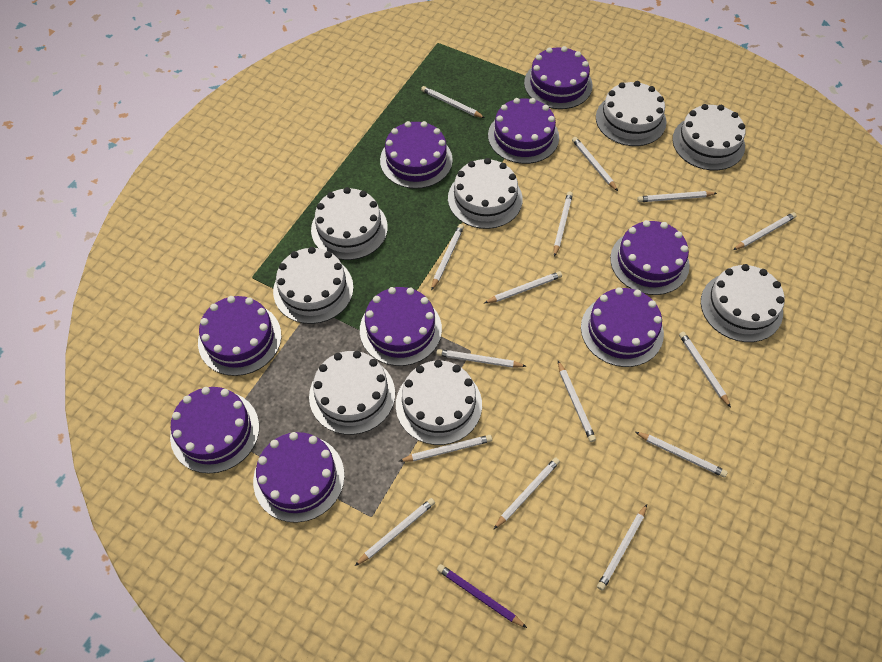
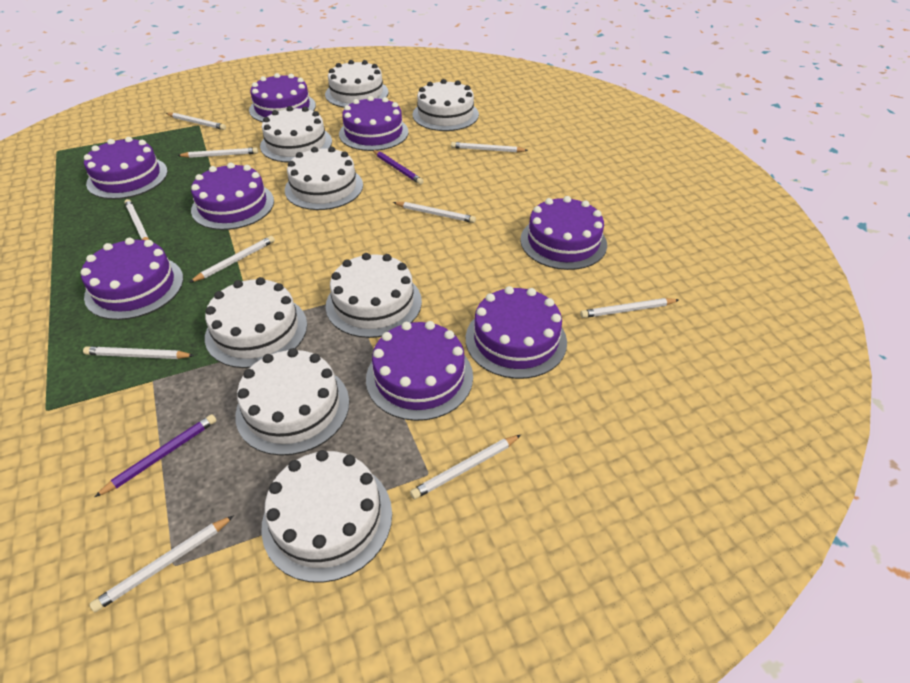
purple cake: 9 -> 8
purple pencil: 1 -> 2
white pencil: 15 -> 10

